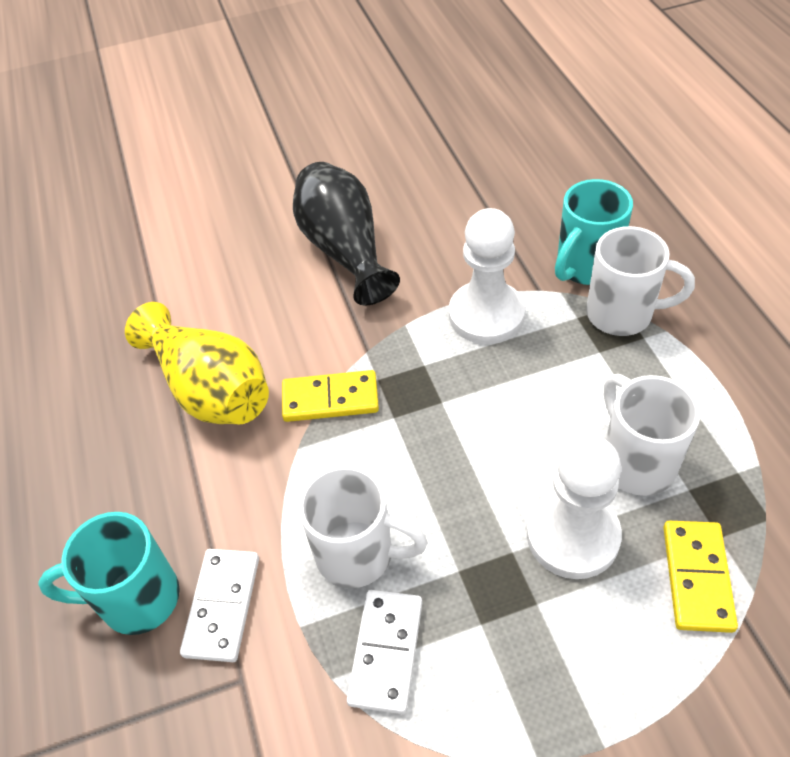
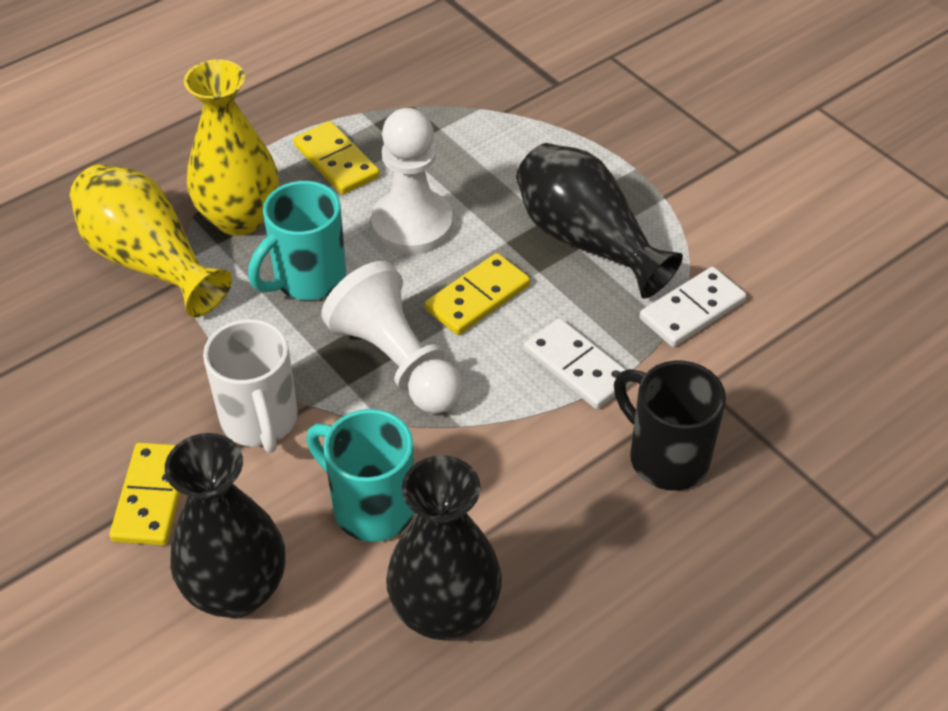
black mug: 0 -> 1
black vase: 1 -> 3
white mug: 3 -> 1
yellow domino: 2 -> 3
yellow vase: 1 -> 2

